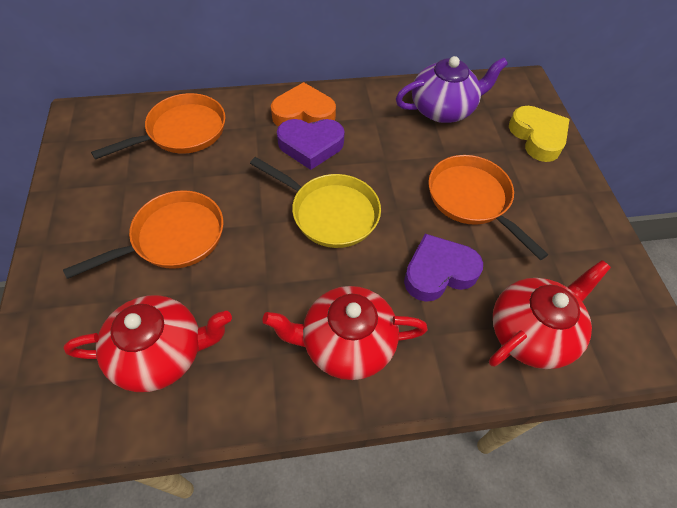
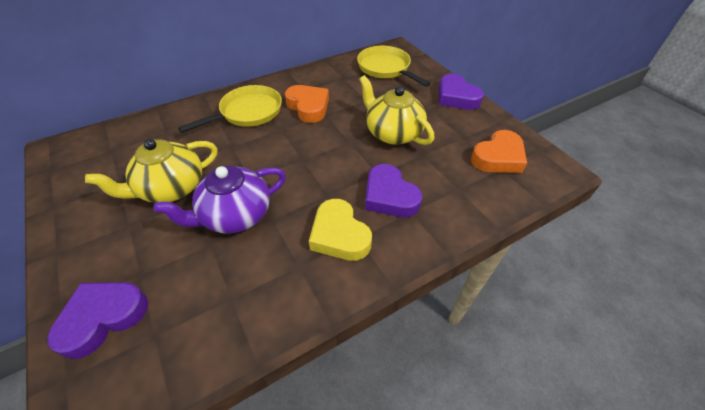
orange heart: 1 -> 2
orange pan: 3 -> 0
purple heart: 2 -> 3
red teapot: 3 -> 0
yellow pan: 1 -> 2
yellow teapot: 0 -> 2

